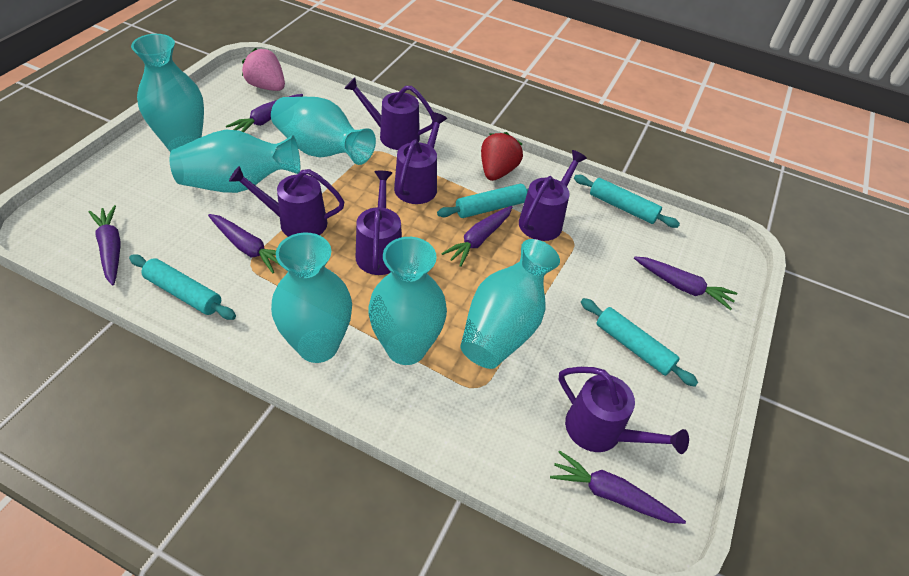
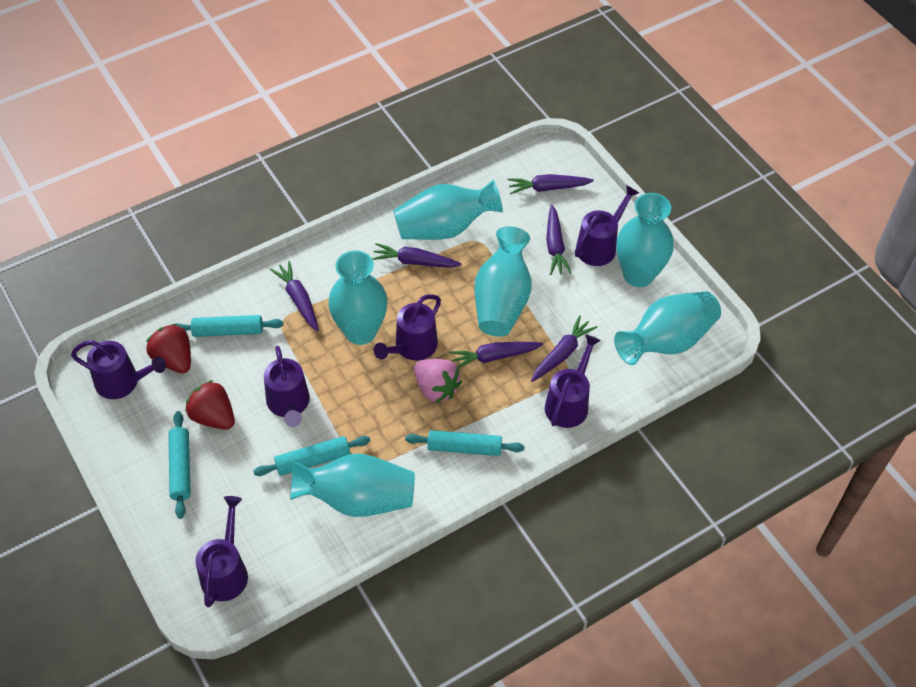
red strawberry: 1 -> 2

